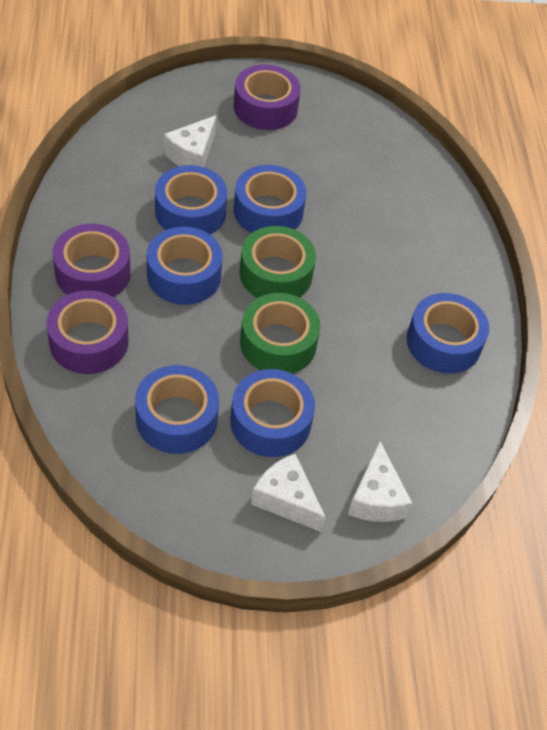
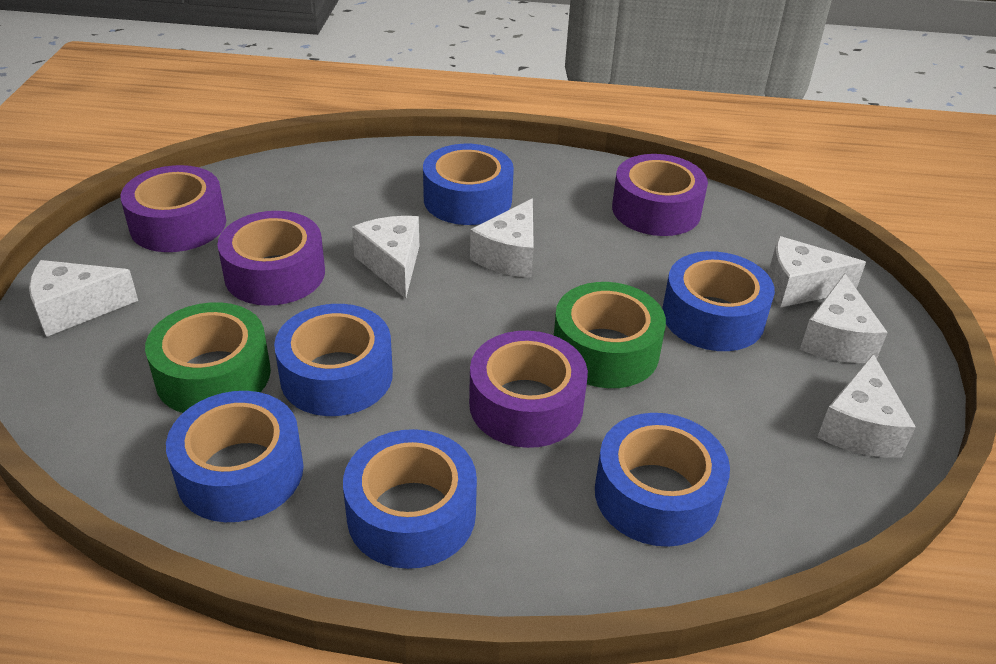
purple tape: 3 -> 4
white cheese: 3 -> 6

